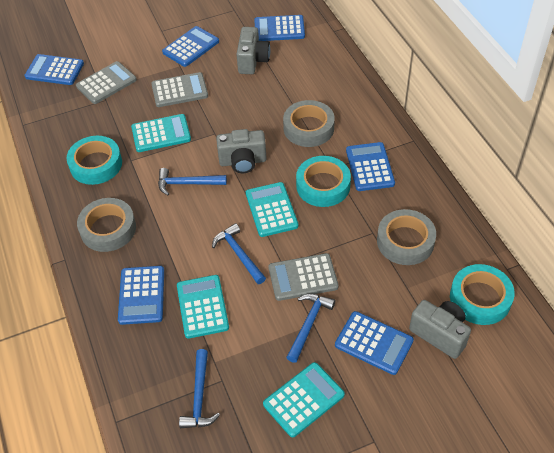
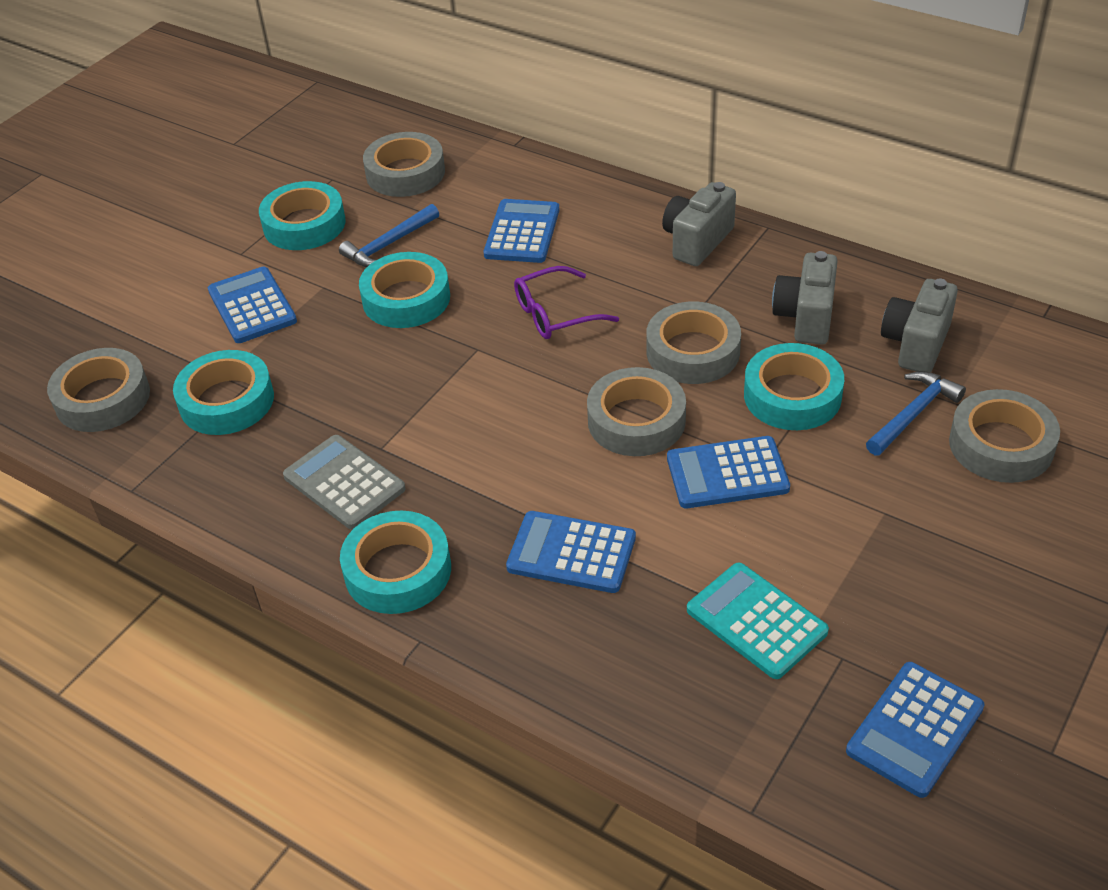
blue calculator: 6 -> 5
blue hammer: 4 -> 2
grey calculator: 3 -> 1
grey tape: 3 -> 5
purple glasses: 0 -> 1
turquoise calculator: 4 -> 1
turquoise tape: 3 -> 5

